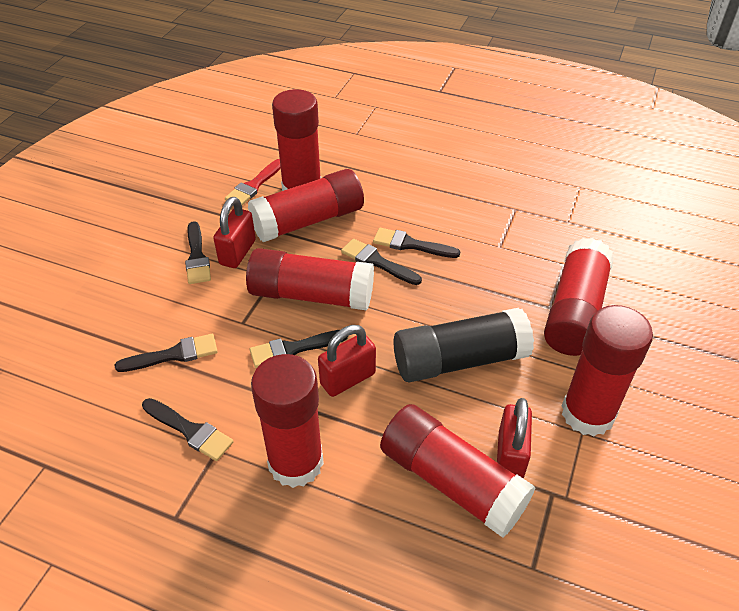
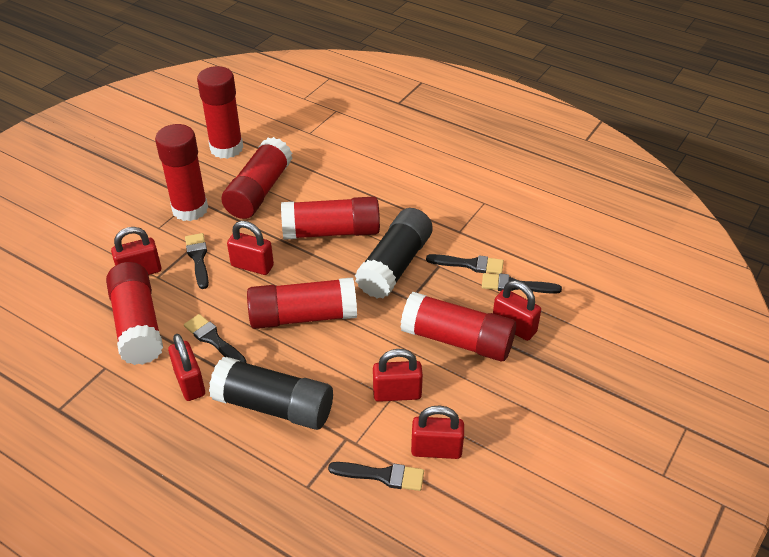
black brush: 6 -> 5
black glue stick: 1 -> 2
red brush: 1 -> 0
red padlock: 3 -> 6

